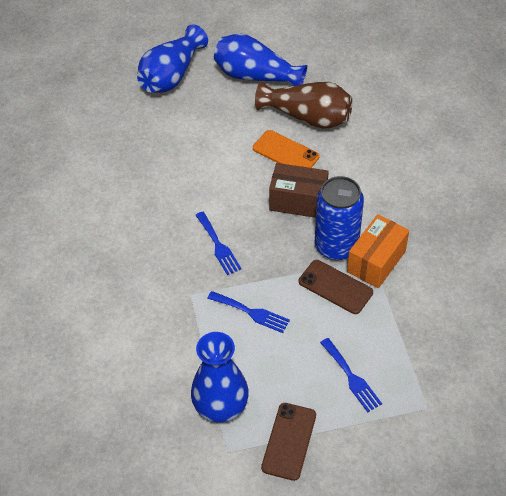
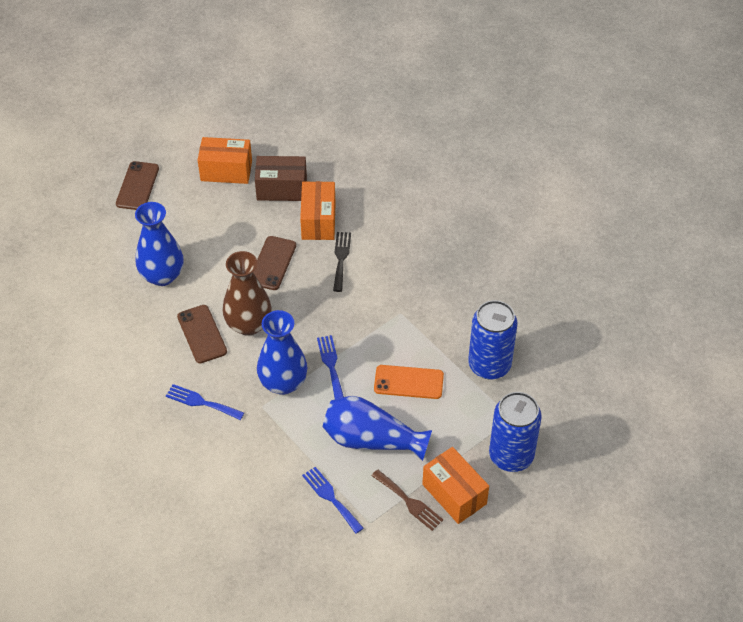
black fork: 0 -> 1
blue can: 1 -> 2
brown fork: 0 -> 1
brown phone: 2 -> 3
orange box: 1 -> 3

